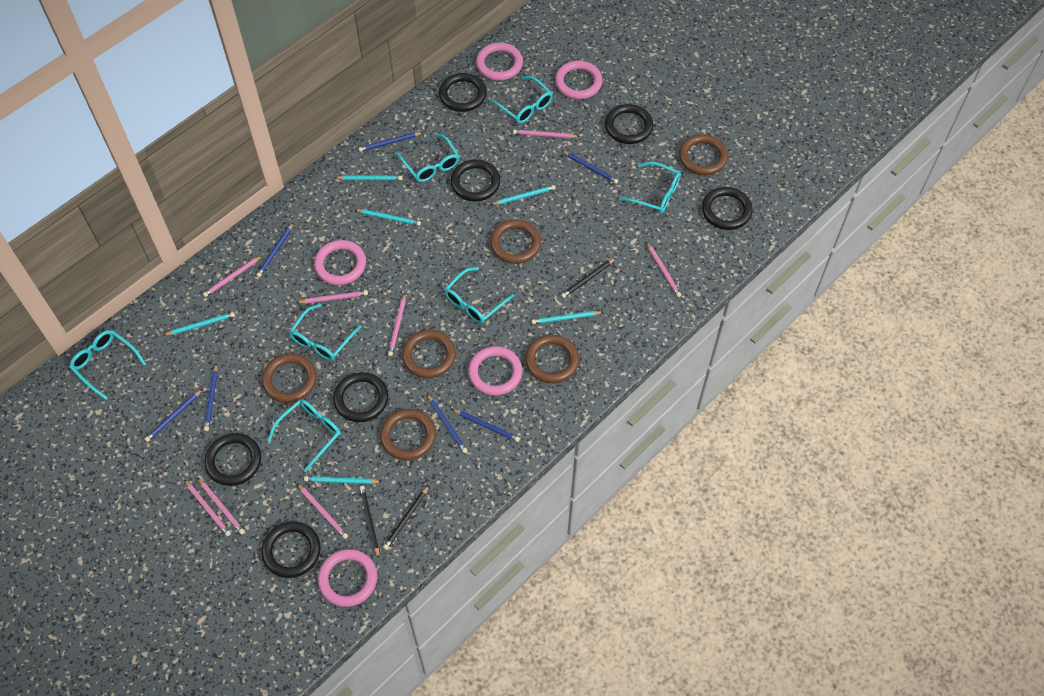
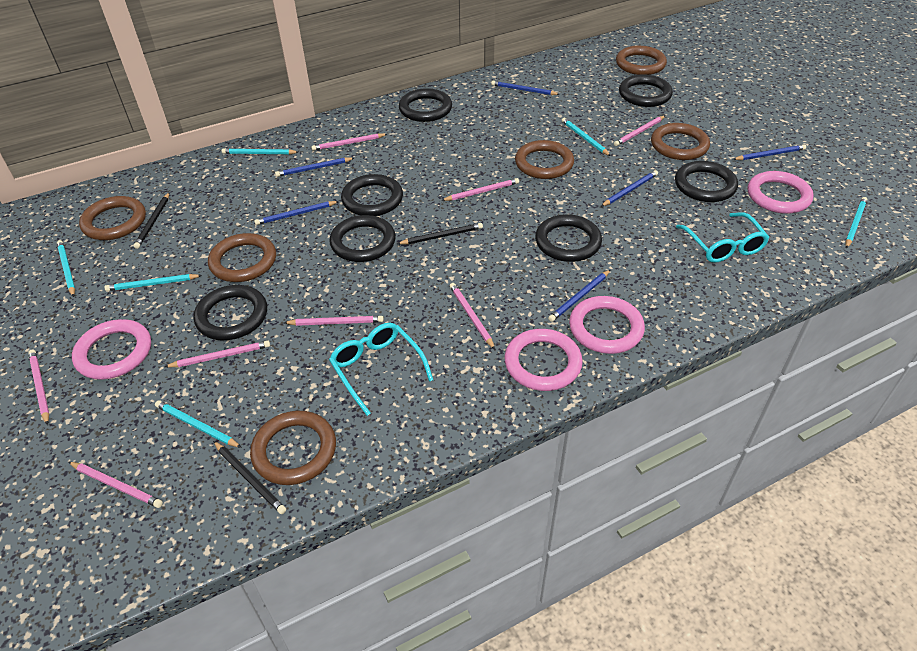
blue pencil: 7 -> 6
pink ring: 5 -> 4
turquoise glasses: 7 -> 2

